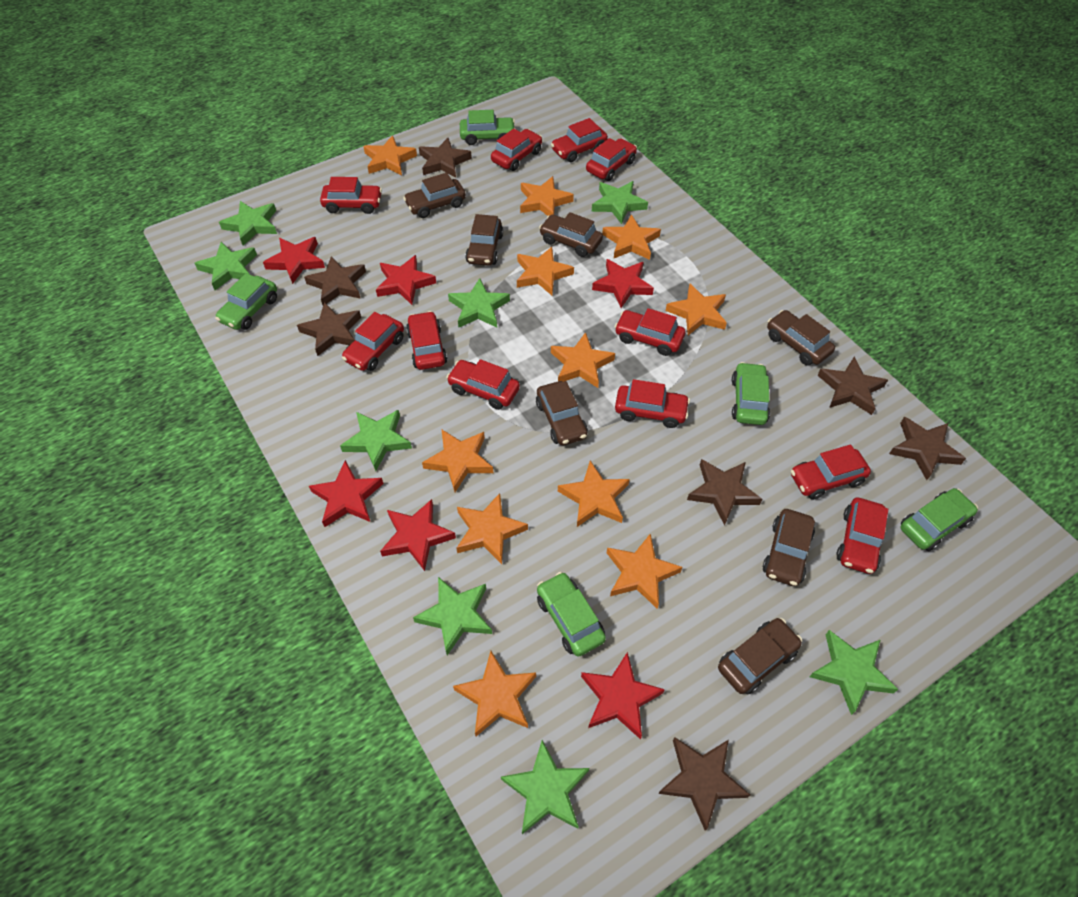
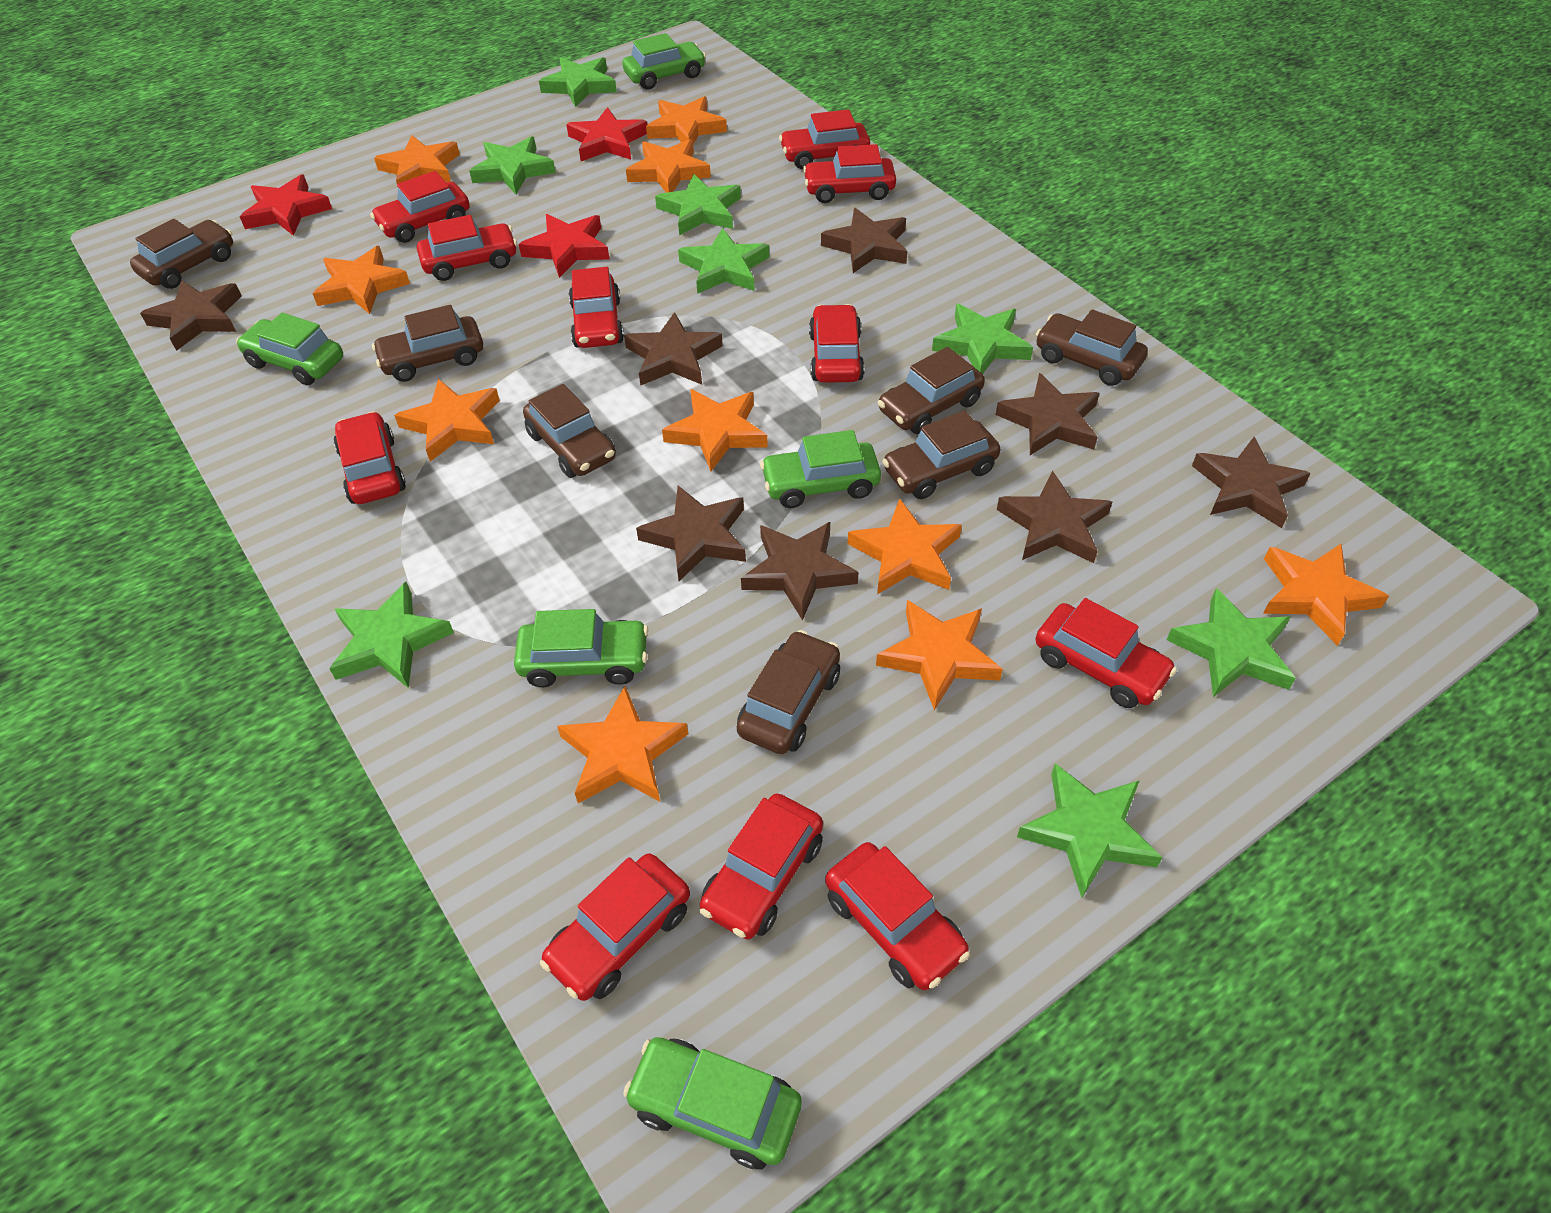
brown star: 7 -> 8
orange star: 11 -> 10
red star: 6 -> 3

